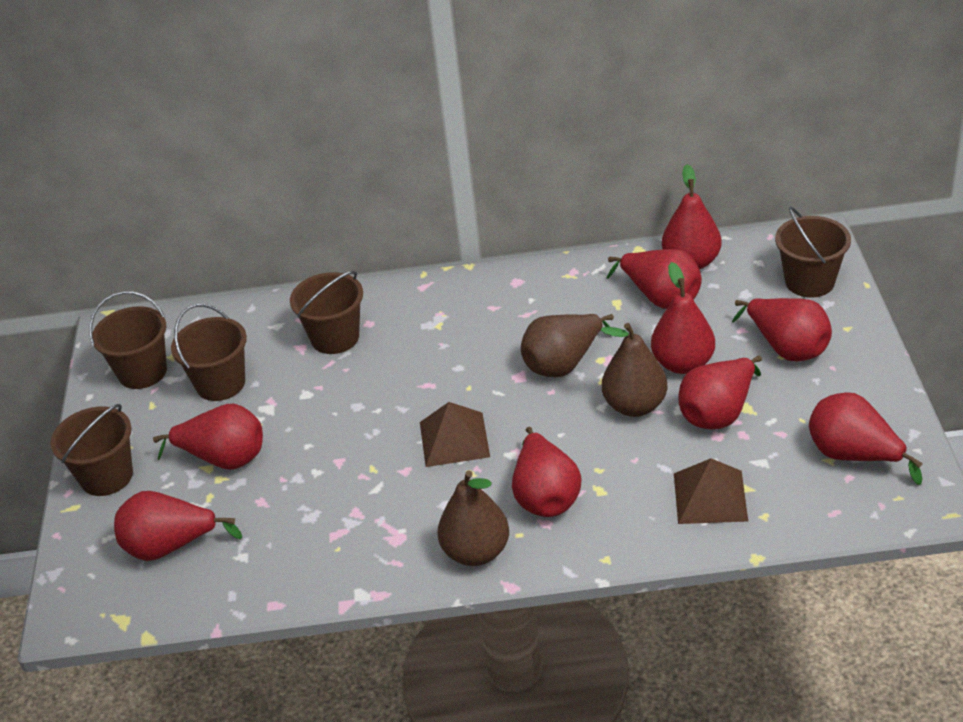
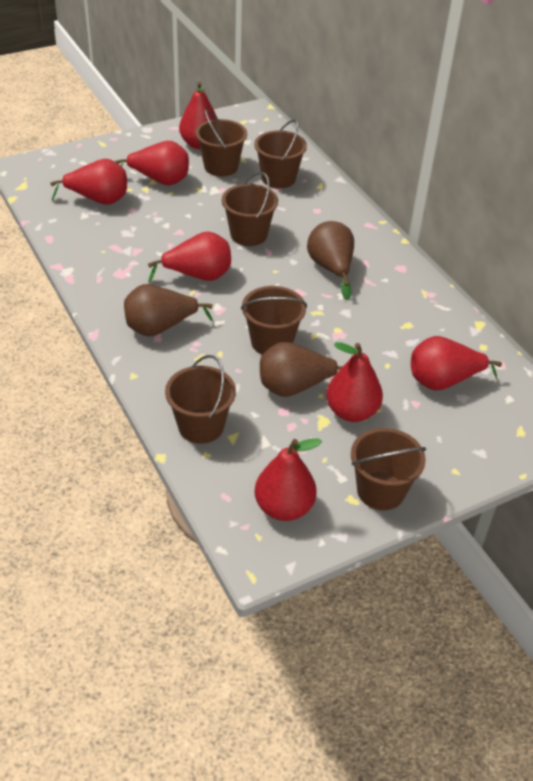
brown bucket: 5 -> 6
brown pyramid: 2 -> 0
red pear: 9 -> 7

